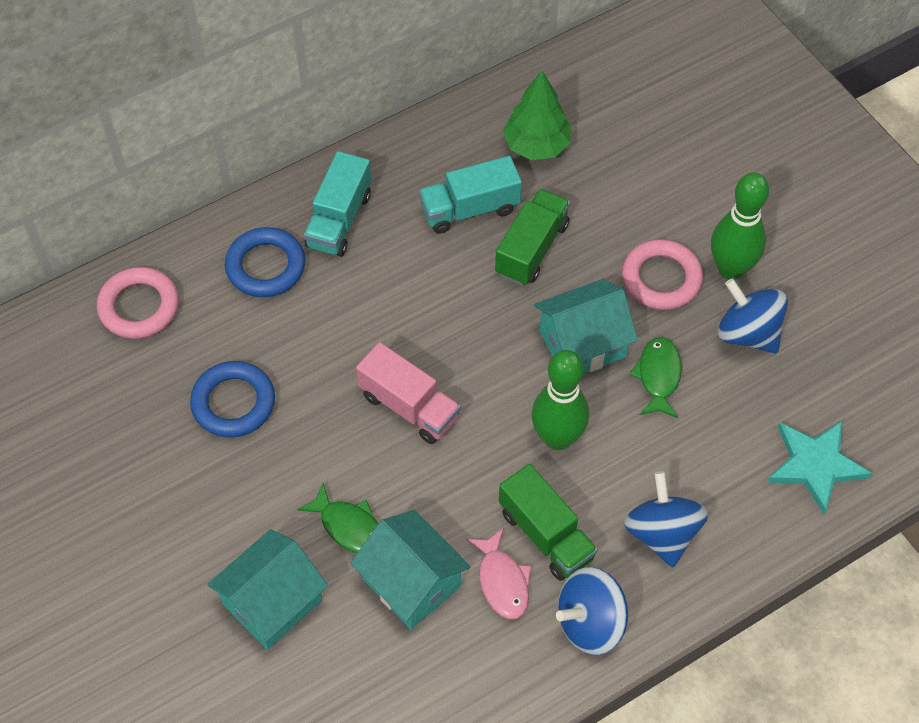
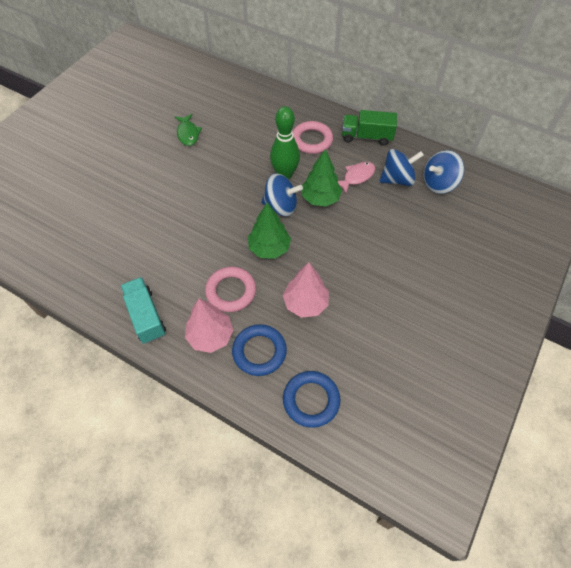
green bowling pin: 2 -> 1
green fish: 2 -> 1
green tree: 1 -> 2
green truck: 2 -> 1
pink tree: 0 -> 2
pink truck: 1 -> 0
turquoise house: 3 -> 0
turquoise star: 1 -> 0
turquoise truck: 2 -> 1

